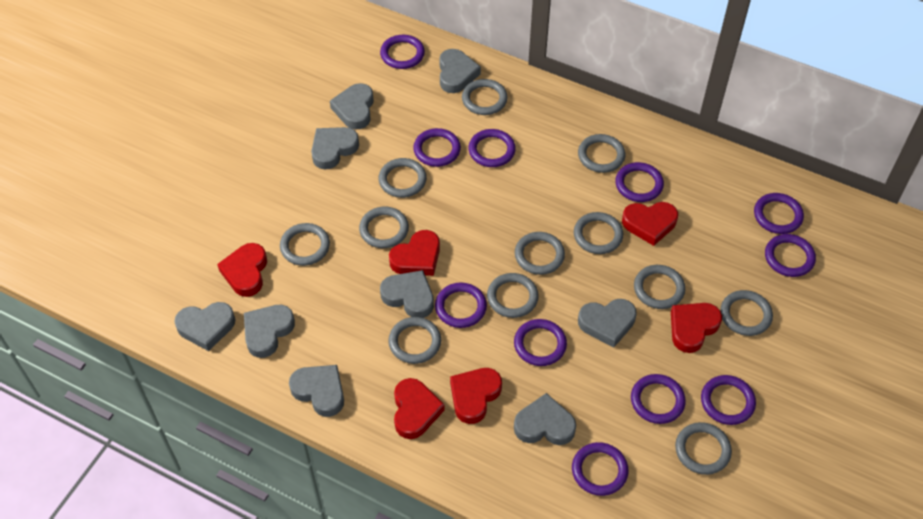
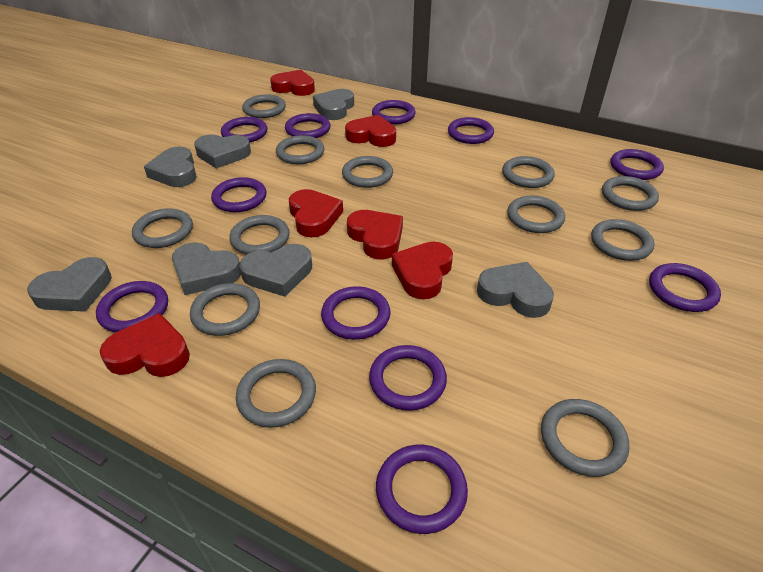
grey heart: 9 -> 7

